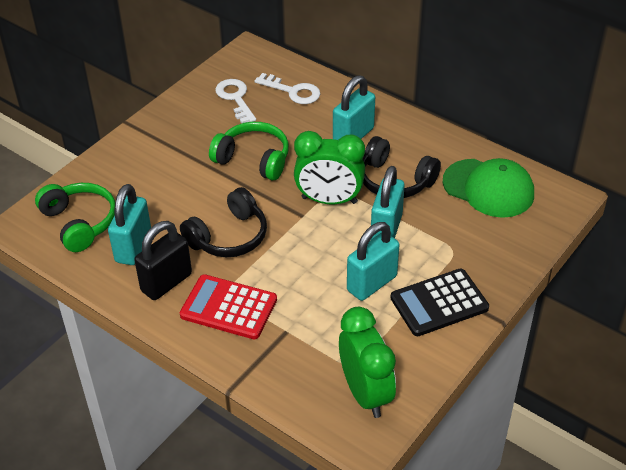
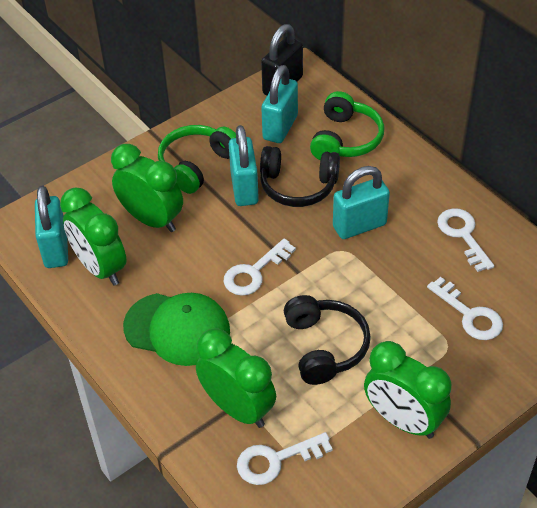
black calculator: 1 -> 0
green clock: 2 -> 4
red calculator: 1 -> 0
white key: 2 -> 4

